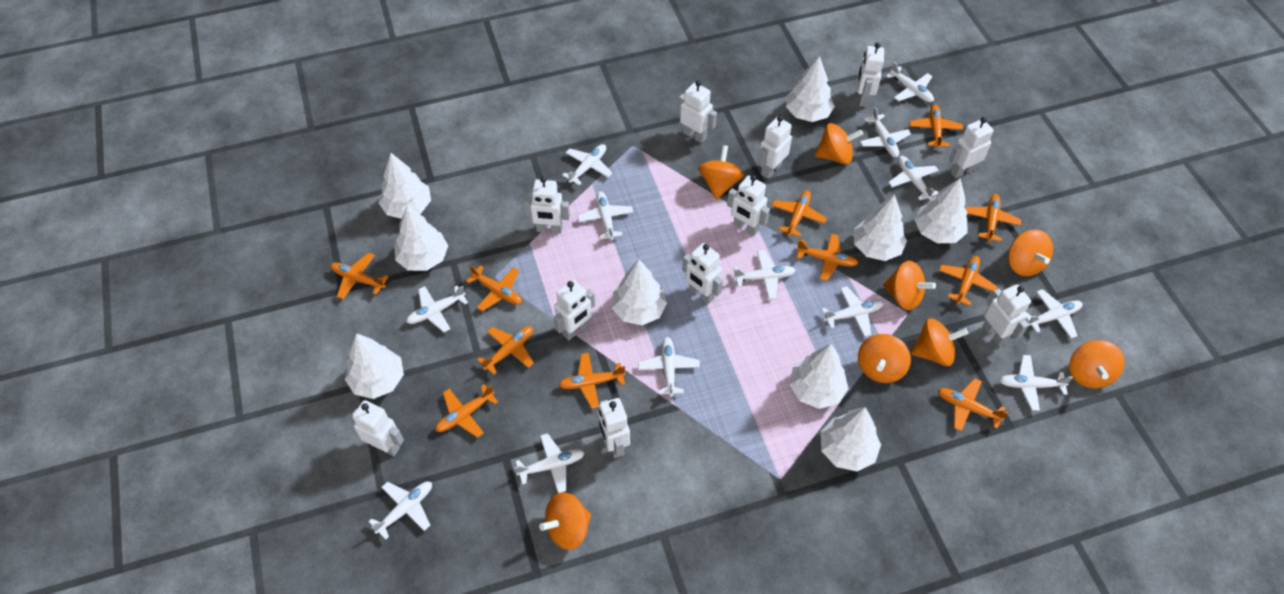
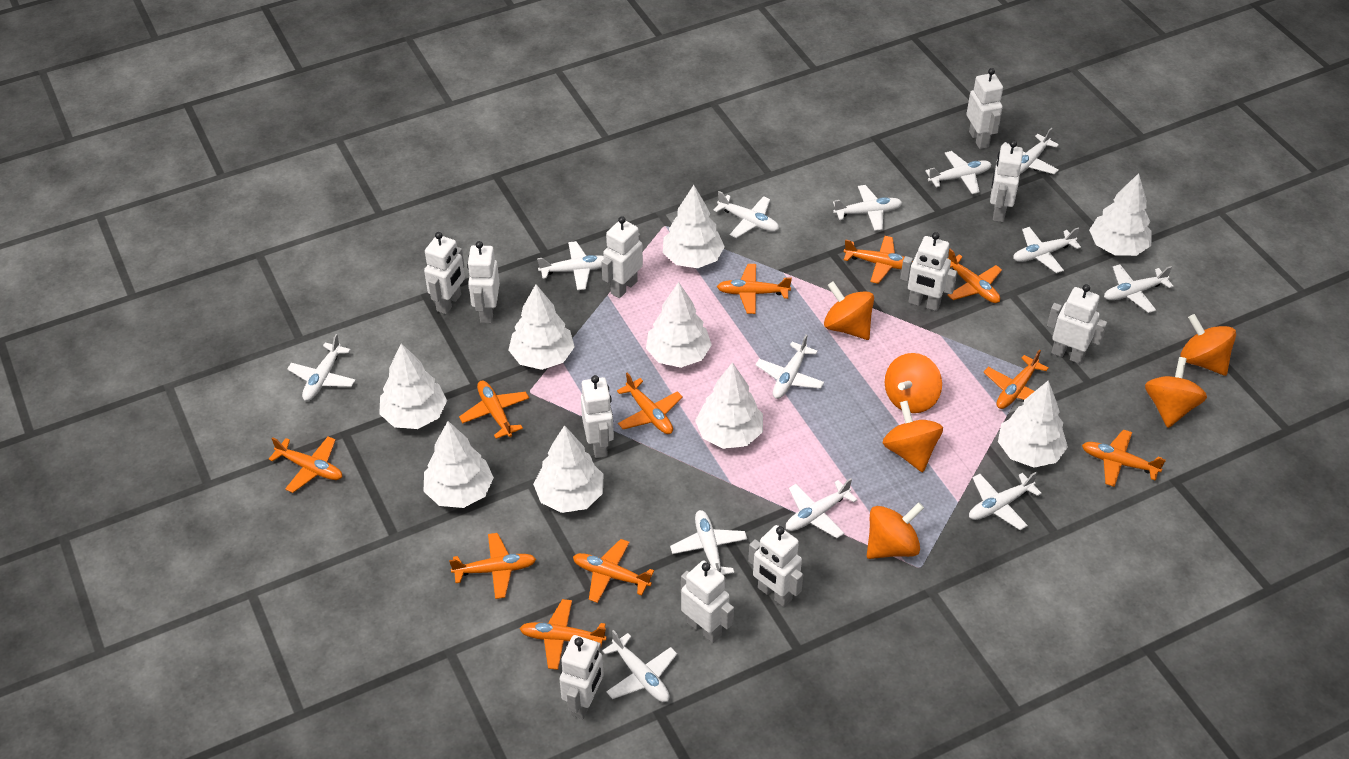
orange spinning top: 8 -> 6

